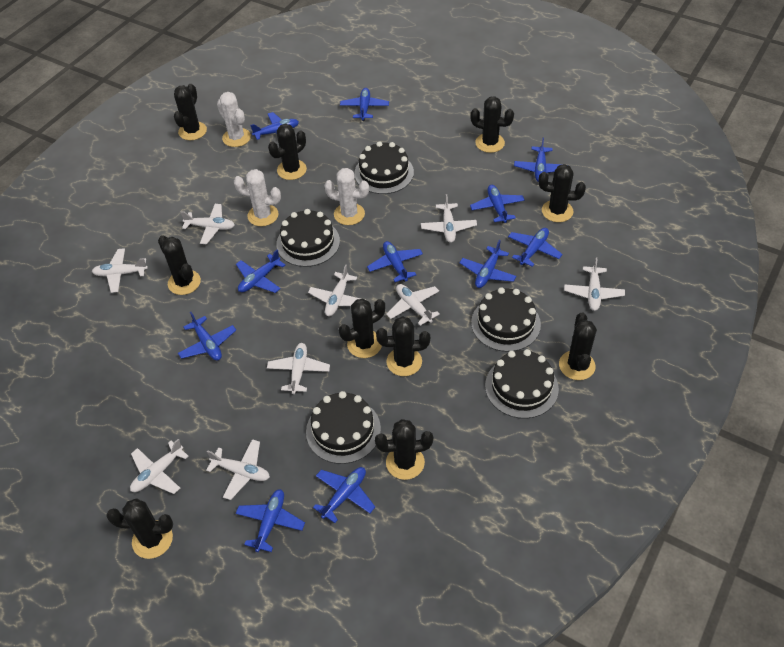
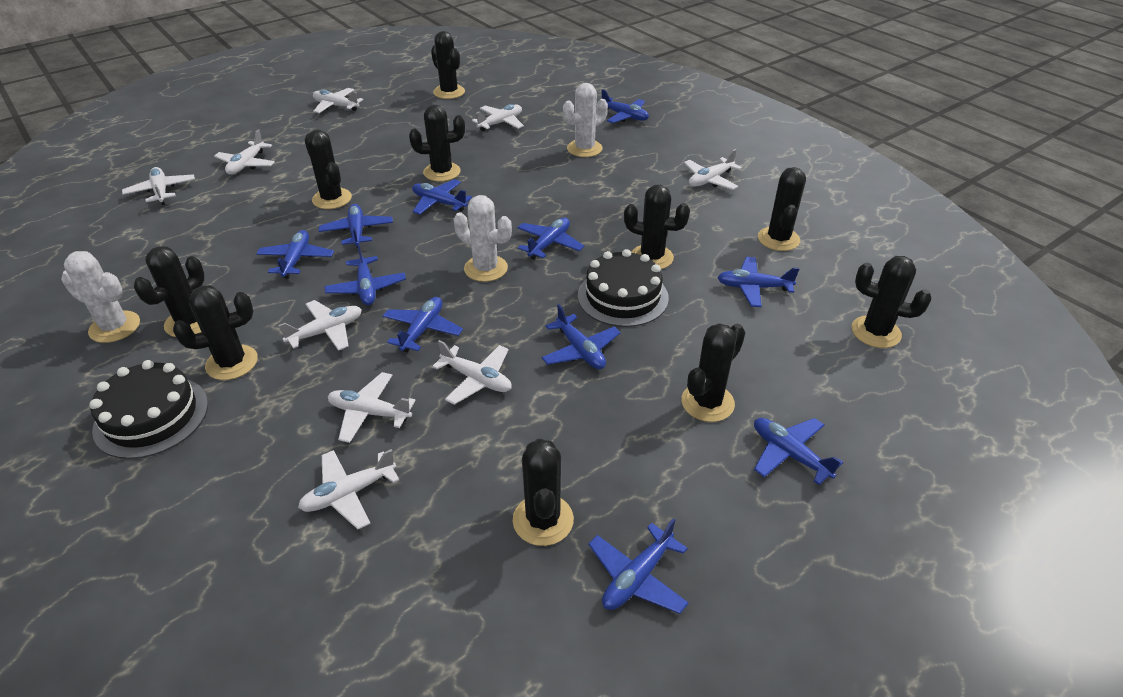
black cake: 5 -> 2

